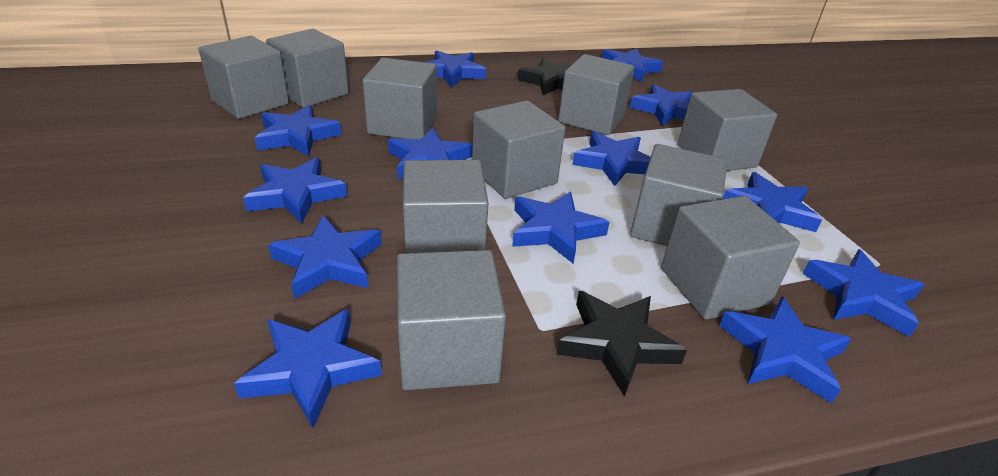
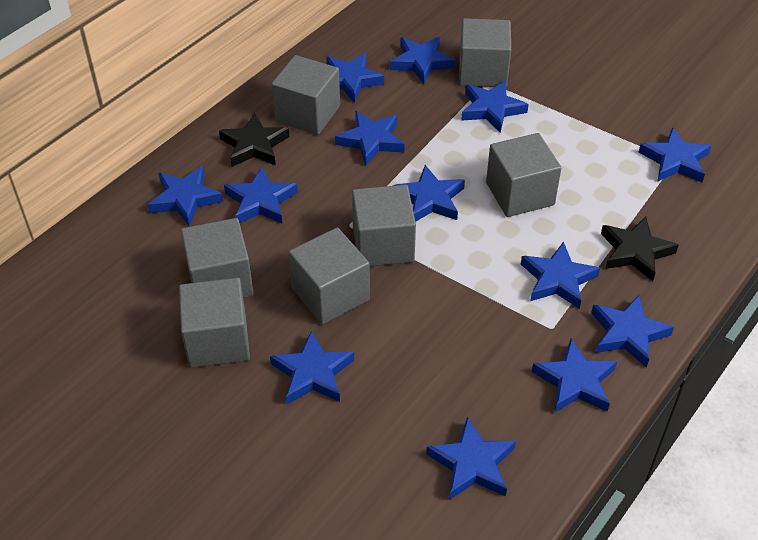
grey cube: 10 -> 7

